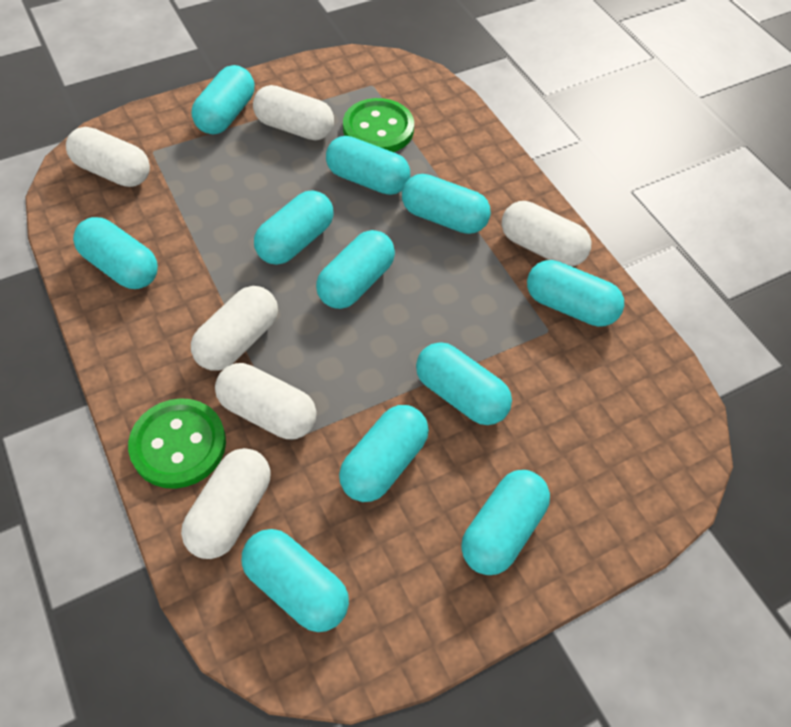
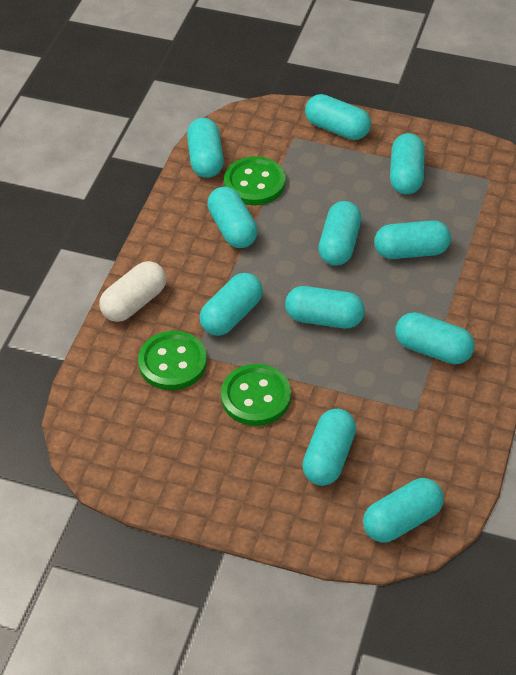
green button: 2 -> 3
white capsule: 6 -> 1

